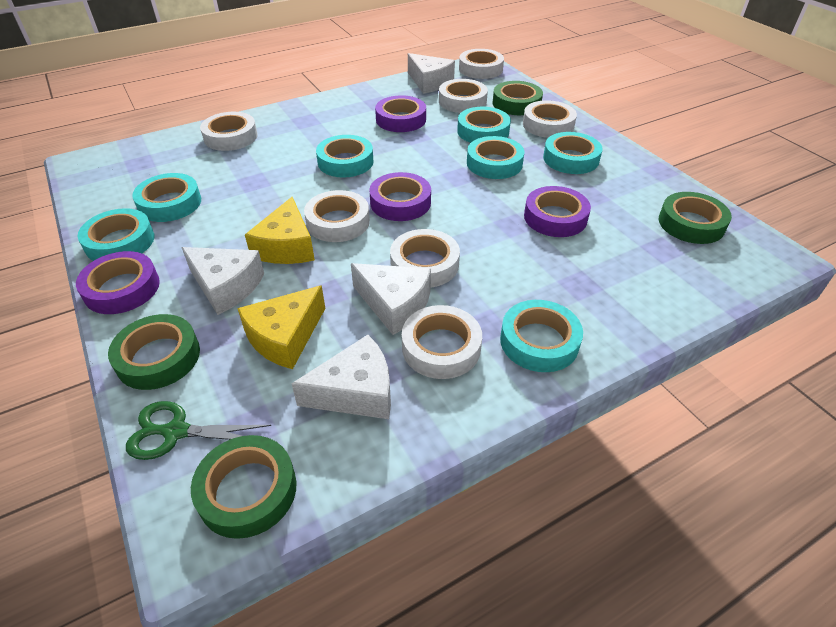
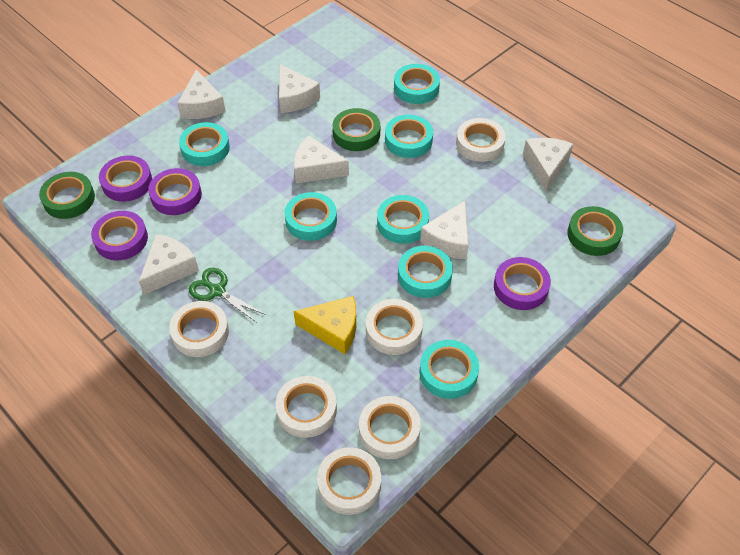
green tape: 4 -> 3
white cheese: 4 -> 6
white tape: 7 -> 6
yellow cheese: 2 -> 1

